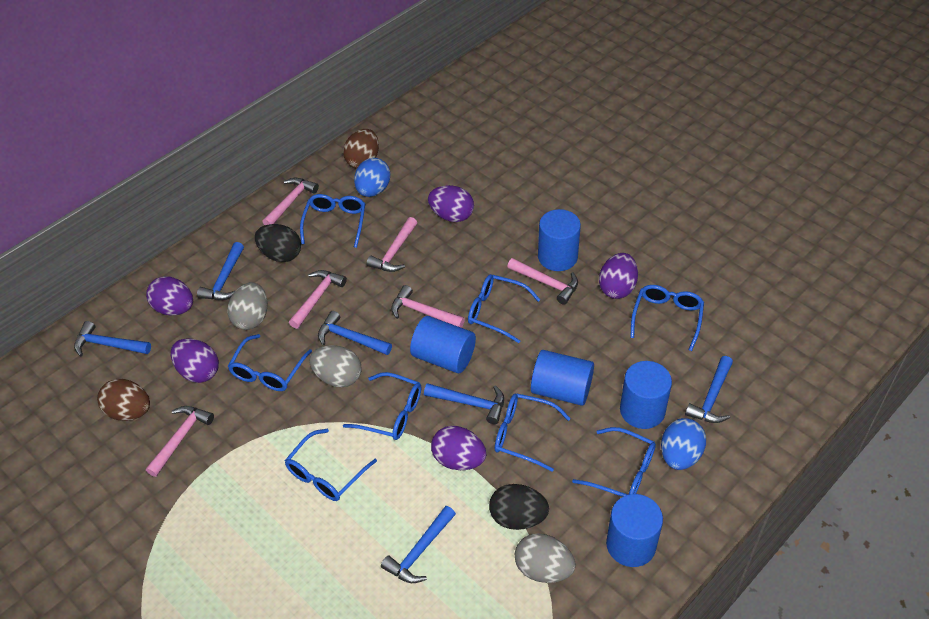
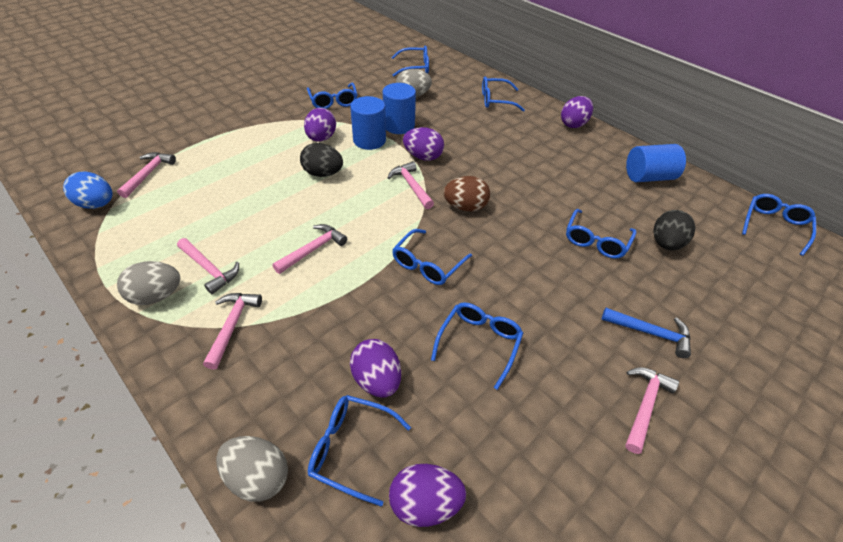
blue cylinder: 5 -> 3
blue egg: 2 -> 1
blue hammer: 6 -> 1
brown egg: 2 -> 1

